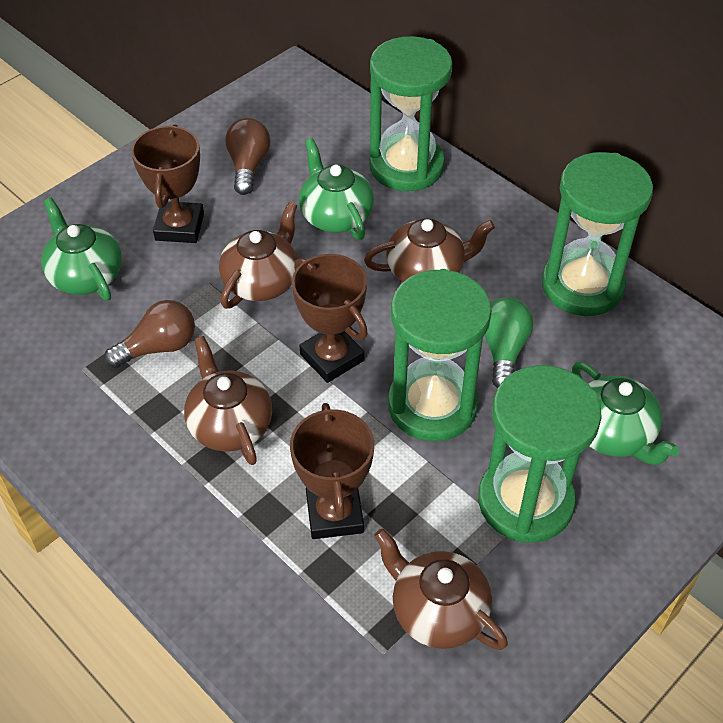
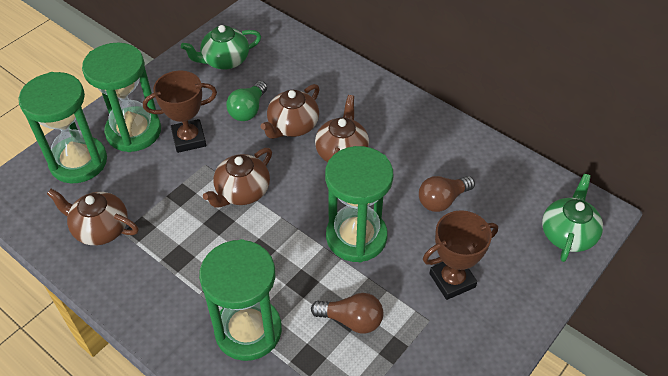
brown trophy: 3 -> 2
green teapot: 3 -> 2

